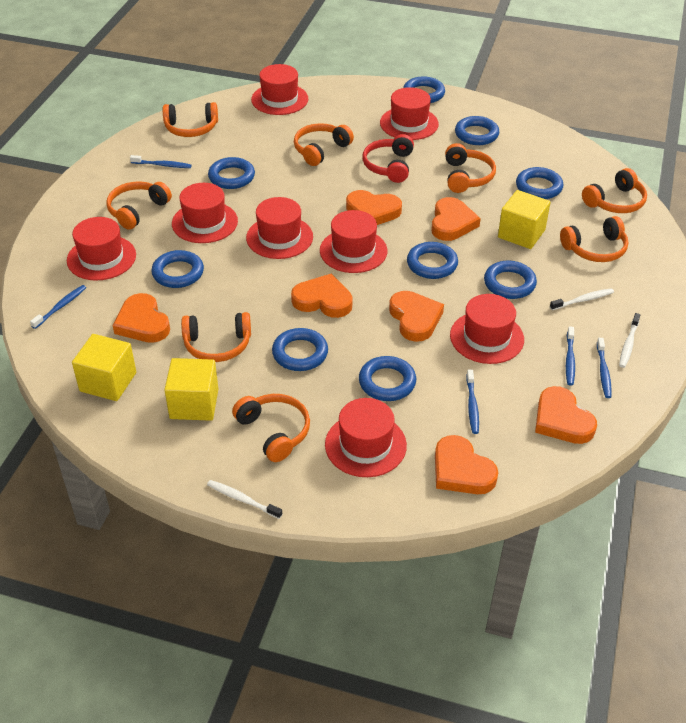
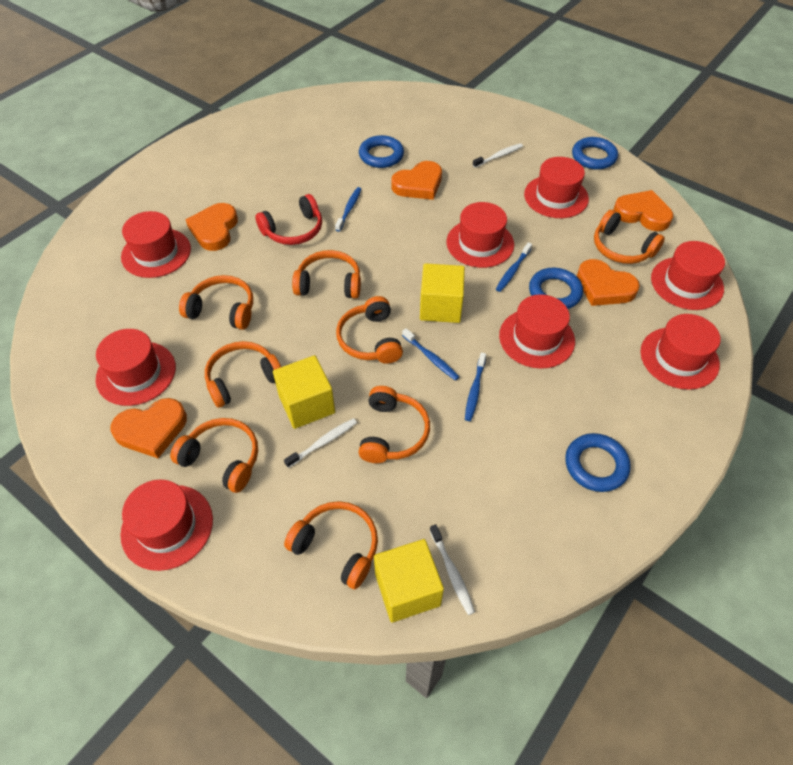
blue ring: 9 -> 4
blue toothbrush: 5 -> 4
orange heart: 7 -> 5

